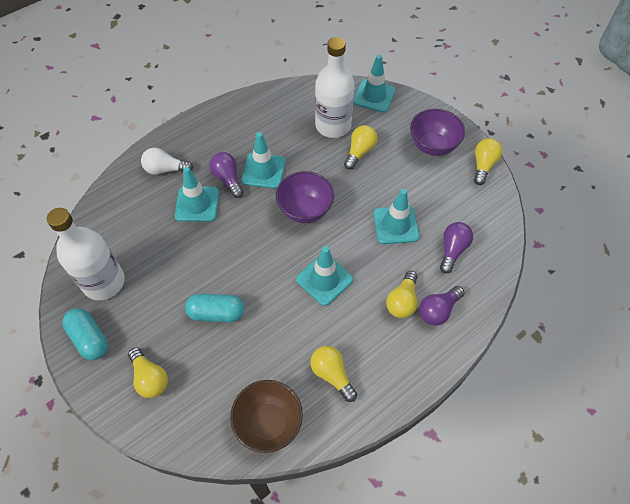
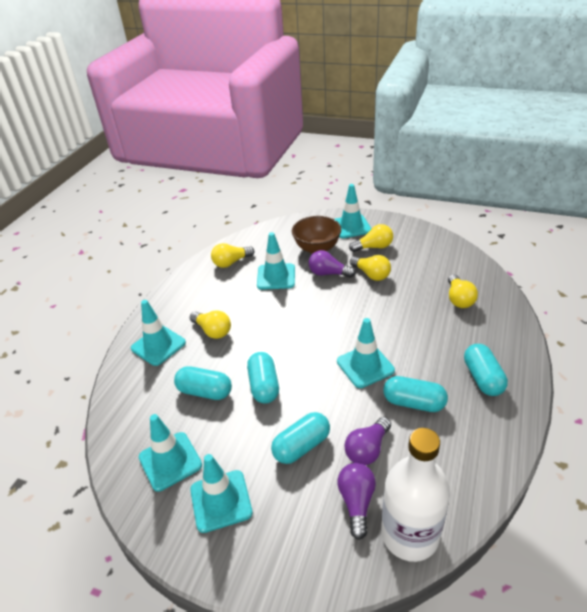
purple bowl: 2 -> 0
turquoise capsule: 2 -> 5
turquoise traffic cone: 5 -> 6
white bottle: 2 -> 1
white light bulb: 1 -> 0

